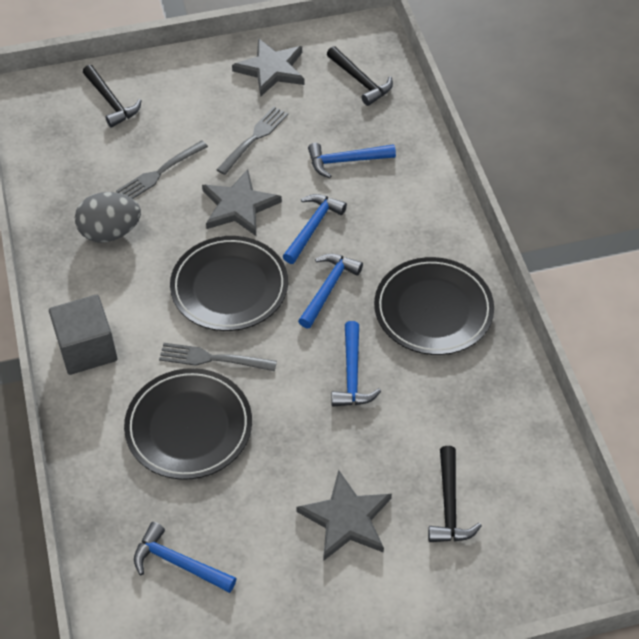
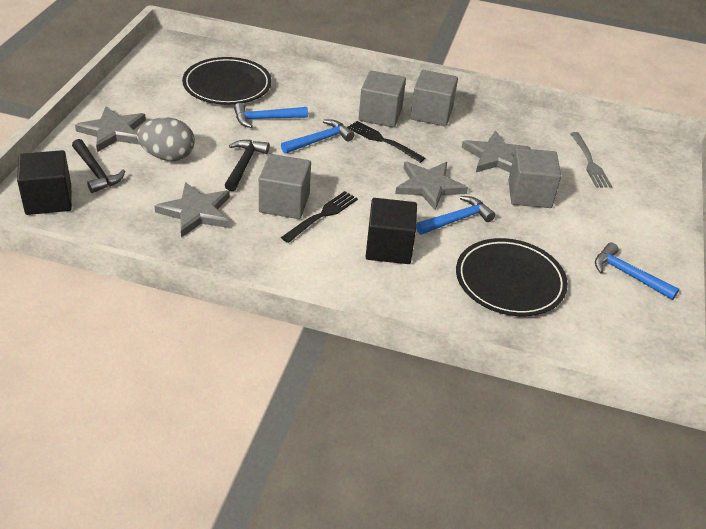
black cube: 0 -> 2
black fork: 0 -> 2
black hammer: 3 -> 2
black plate: 3 -> 2
blue hammer: 5 -> 4
grey cube: 1 -> 4
grey fork: 3 -> 1
grey star: 3 -> 4

